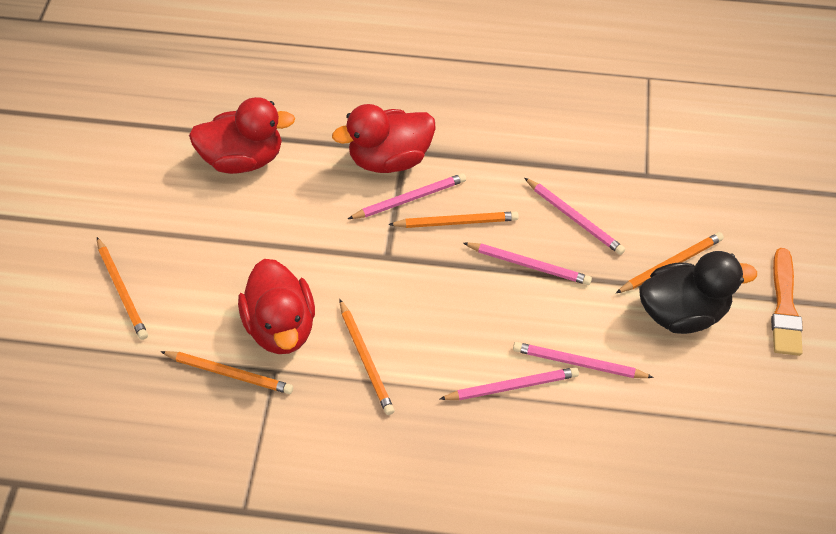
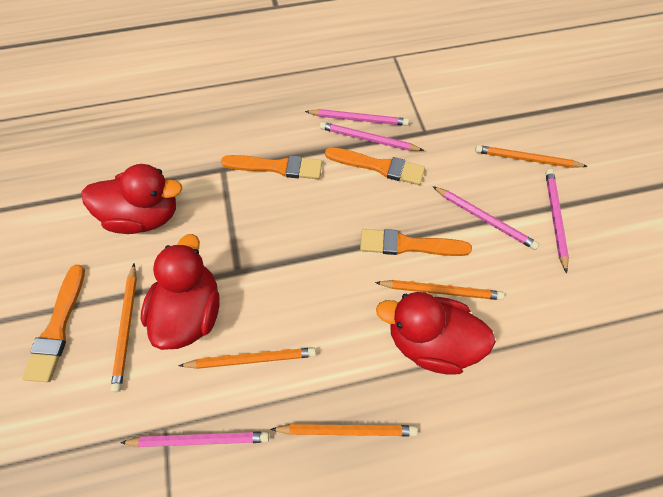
black duck: 1 -> 0
orange brush: 1 -> 4

